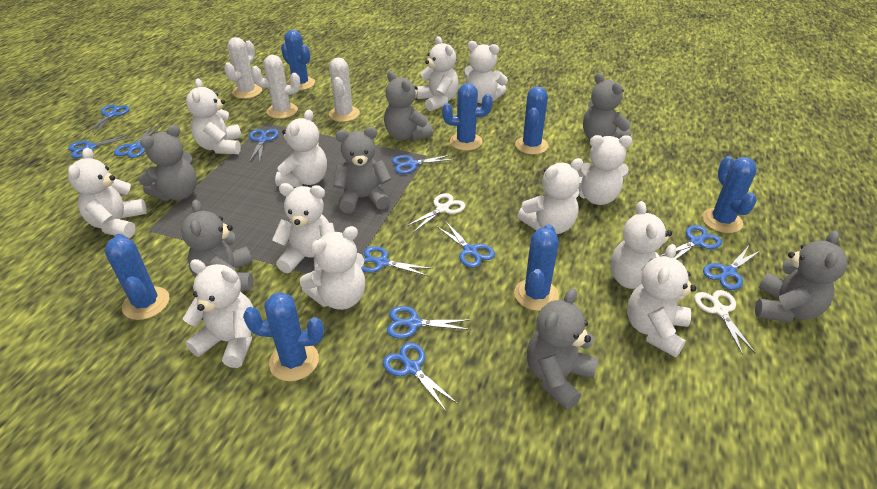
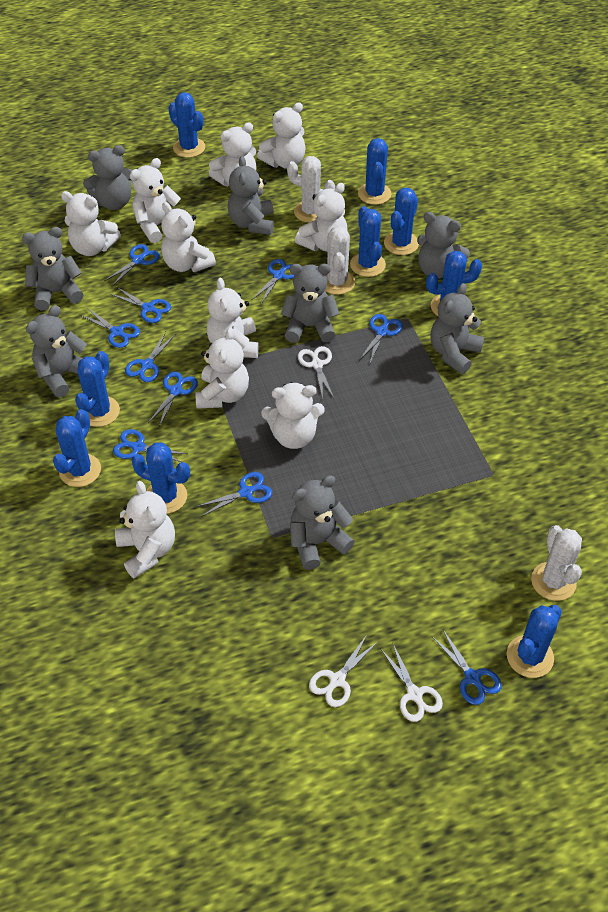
blue cactus: 7 -> 9
blue scissors: 11 -> 10
grey teddy bear: 7 -> 8
white scissors: 2 -> 3
white teddy bear: 12 -> 10

